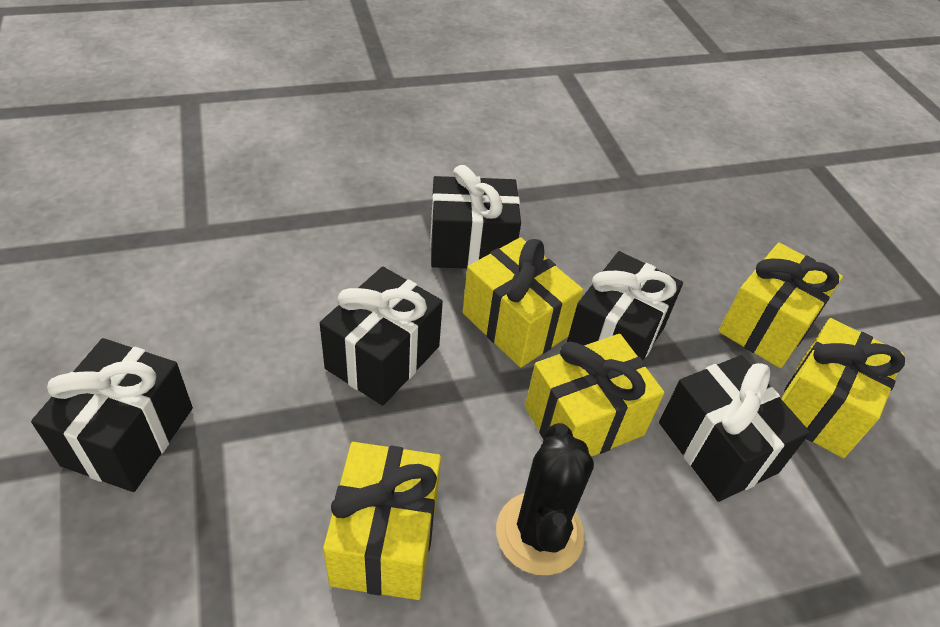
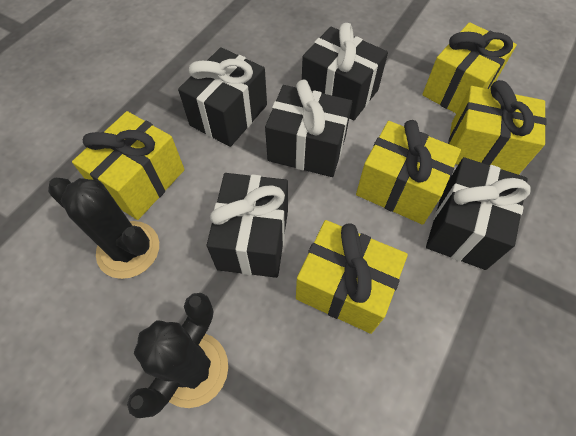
black cactus: 1 -> 2

